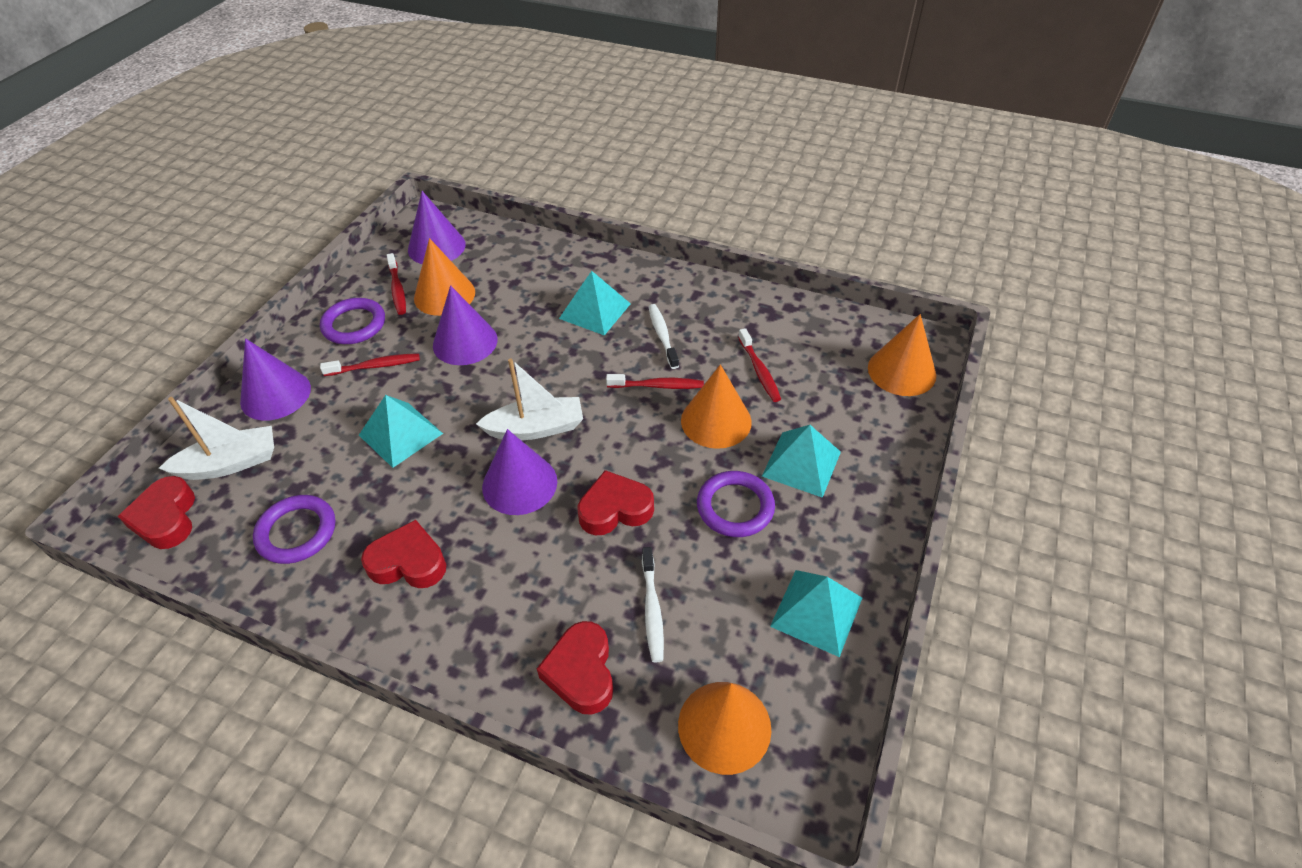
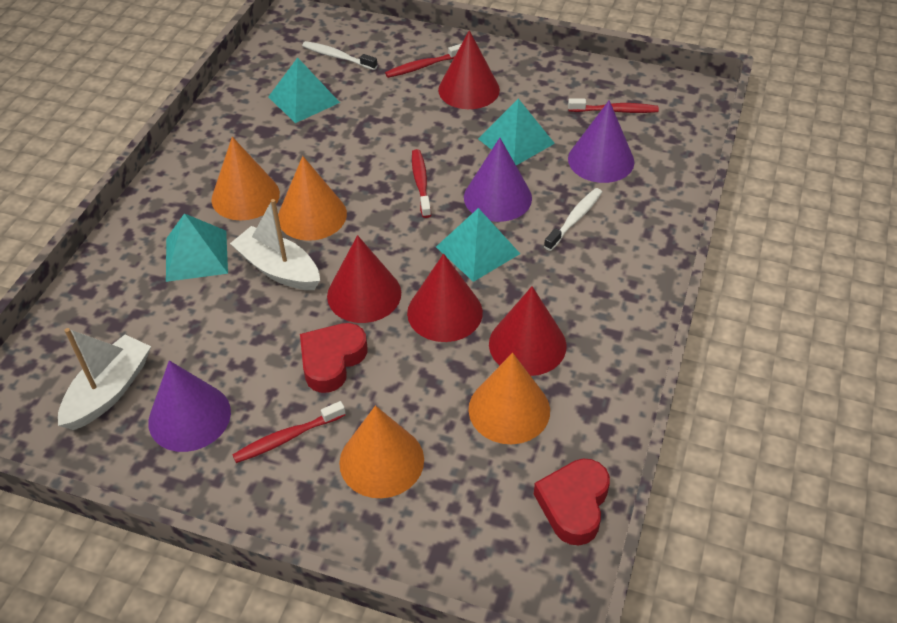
purple cone: 4 -> 3
purple ring: 3 -> 0
red cone: 0 -> 4
red heart: 4 -> 2

